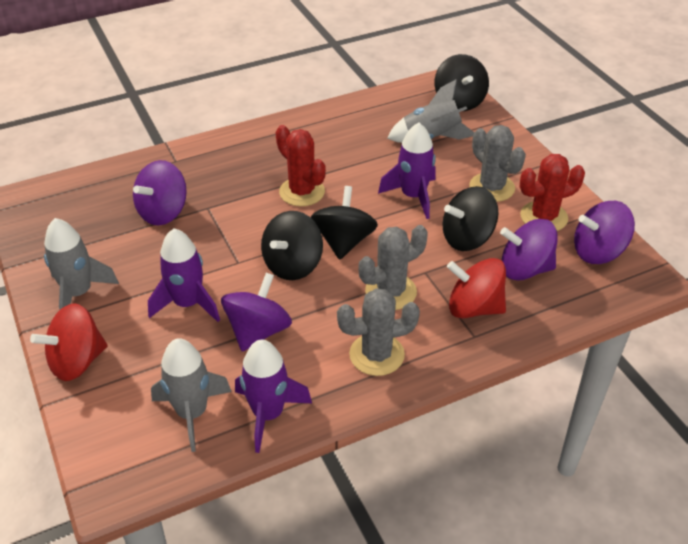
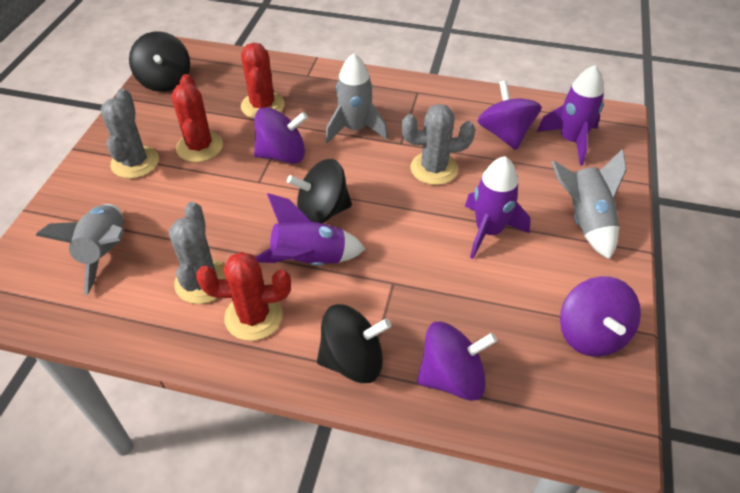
black spinning top: 4 -> 3
red cactus: 2 -> 3
red spinning top: 2 -> 0

